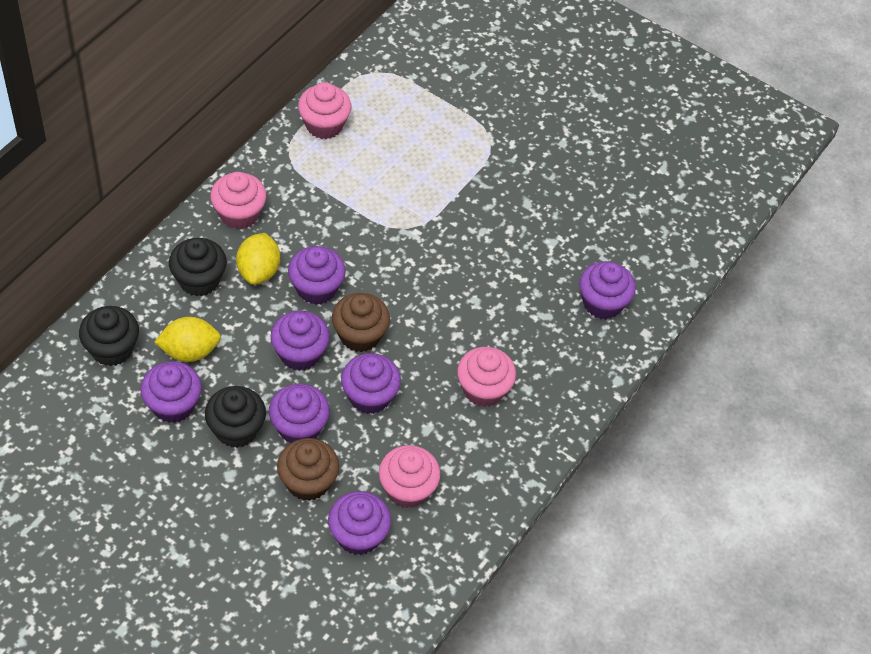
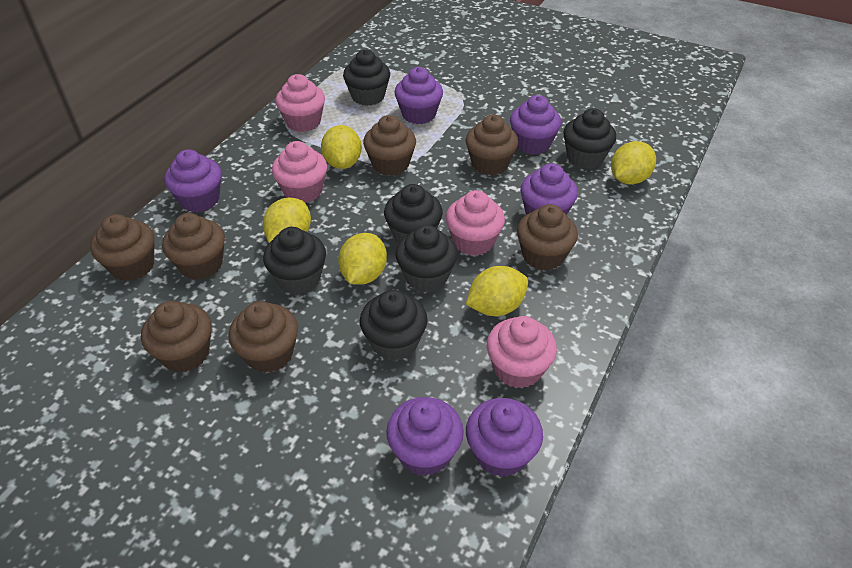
black cupcake: 3 -> 6
brown cupcake: 2 -> 7
purple cupcake: 7 -> 6
yellow lemon: 2 -> 5

